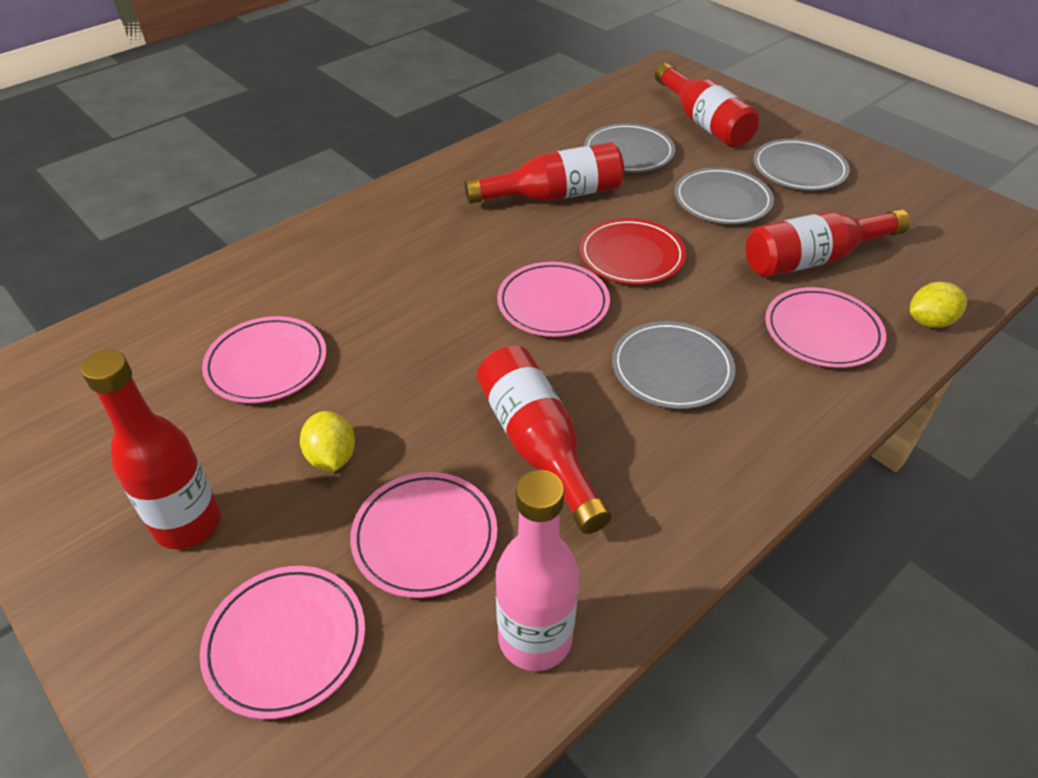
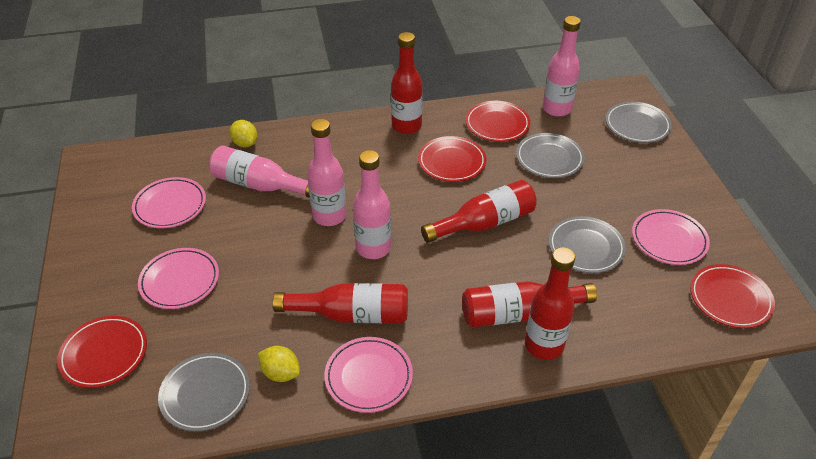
pink bottle: 1 -> 4
pink plate: 5 -> 4
red plate: 1 -> 4

